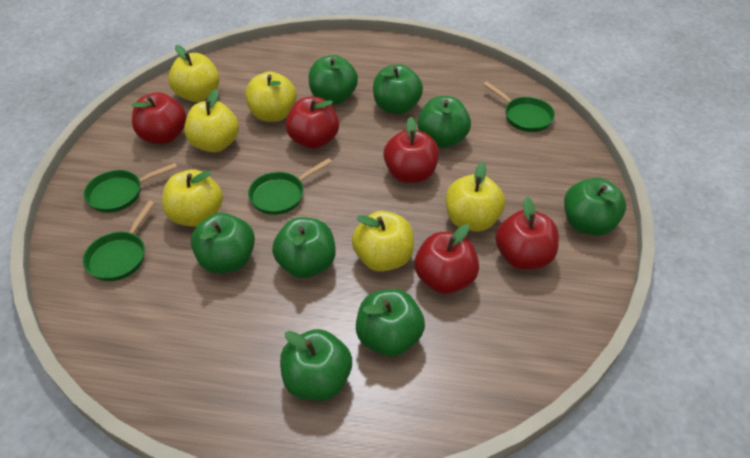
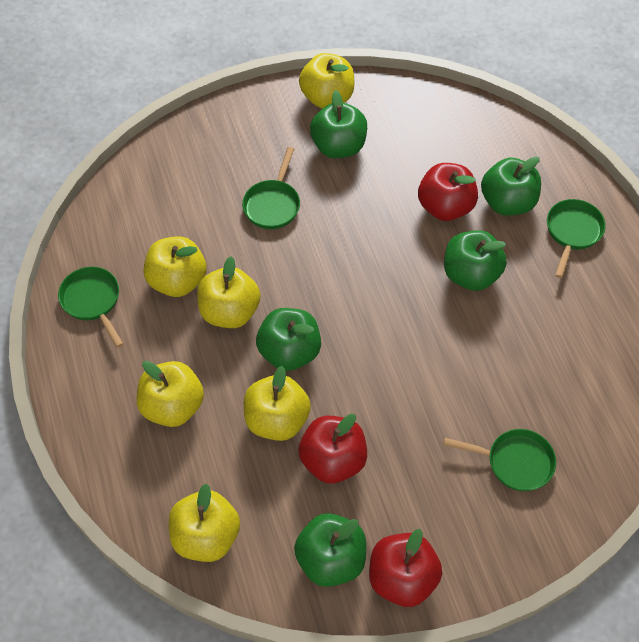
green apple: 8 -> 5
red apple: 5 -> 3

